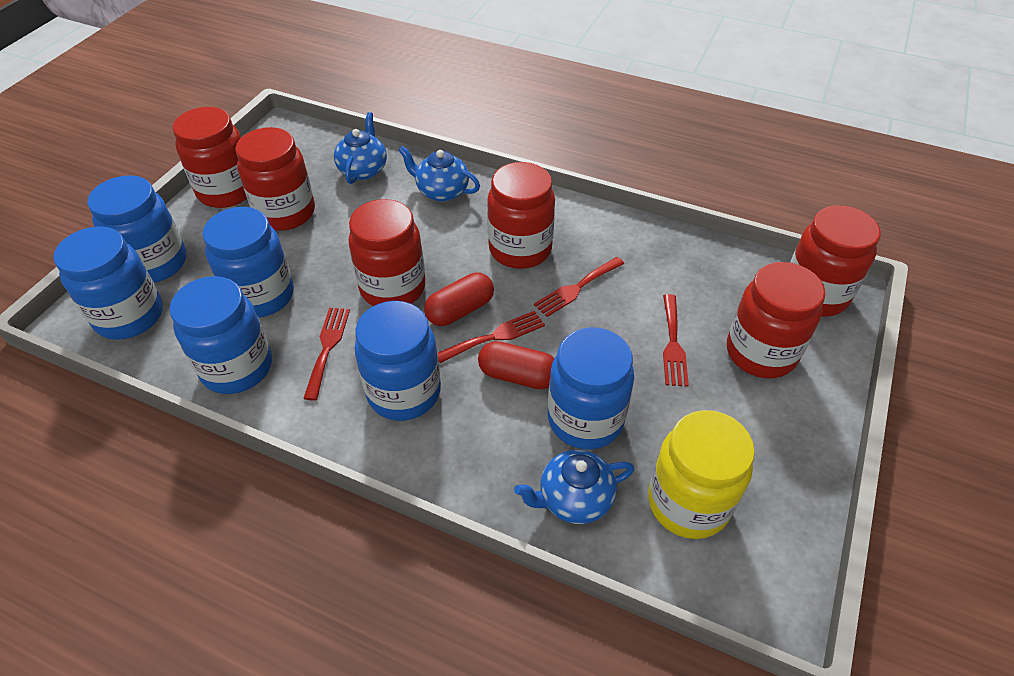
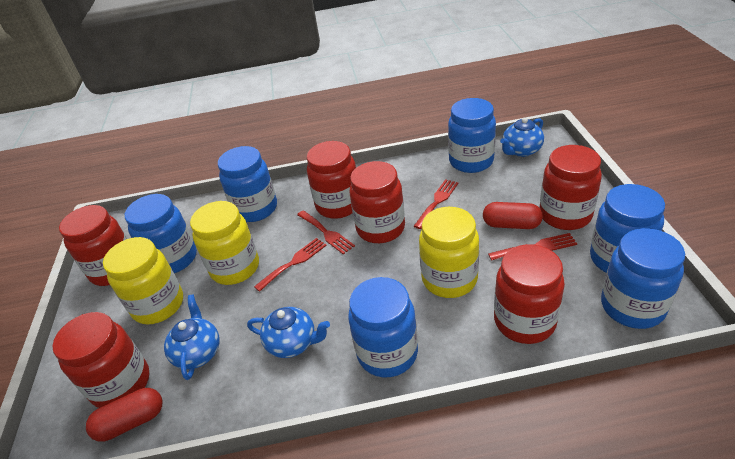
yellow jar: 1 -> 3

